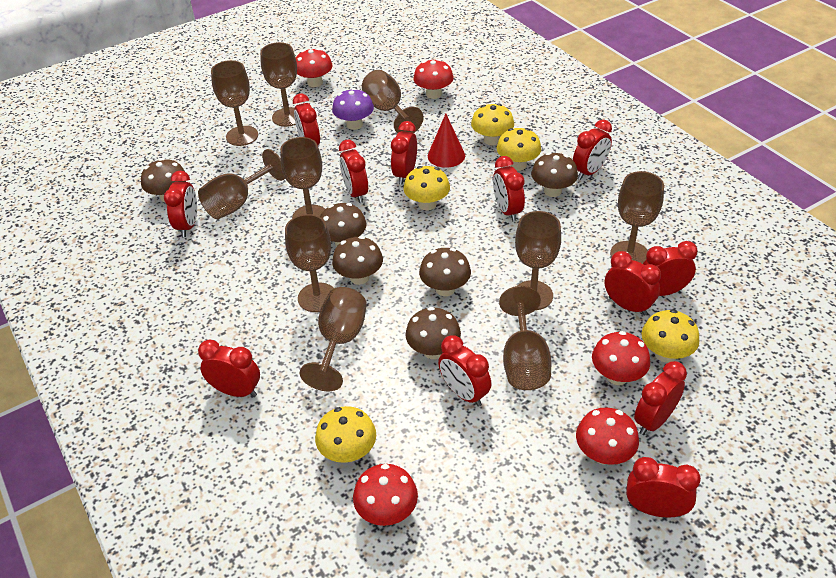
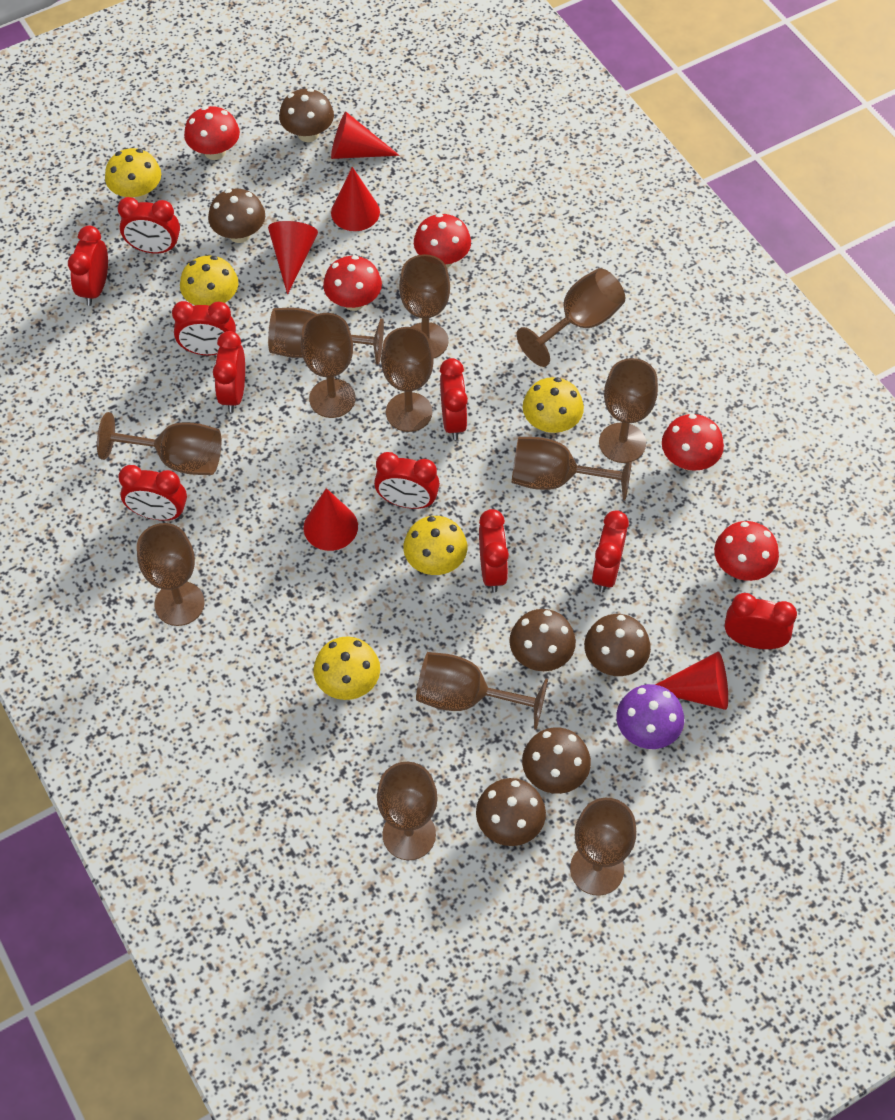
brown goblet: 10 -> 12
red clock: 12 -> 10
red cone: 1 -> 5

